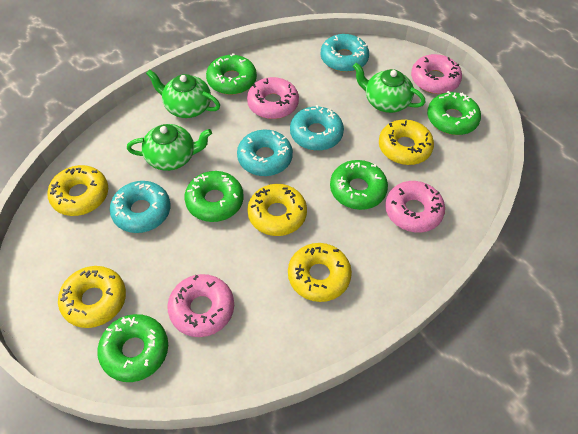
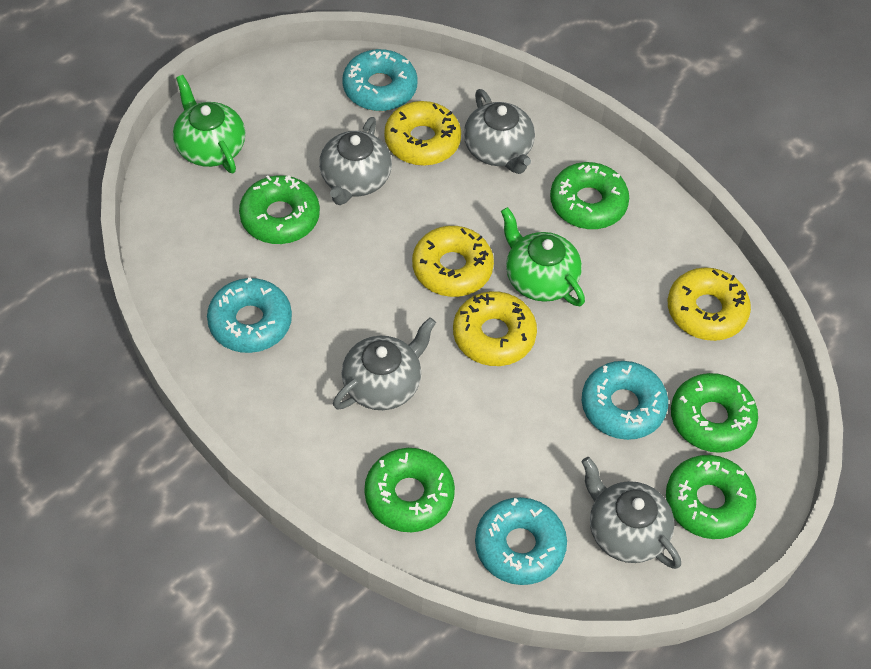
green teapot: 3 -> 2
grey teapot: 0 -> 4
pink donut: 4 -> 0
yellow donut: 5 -> 4

